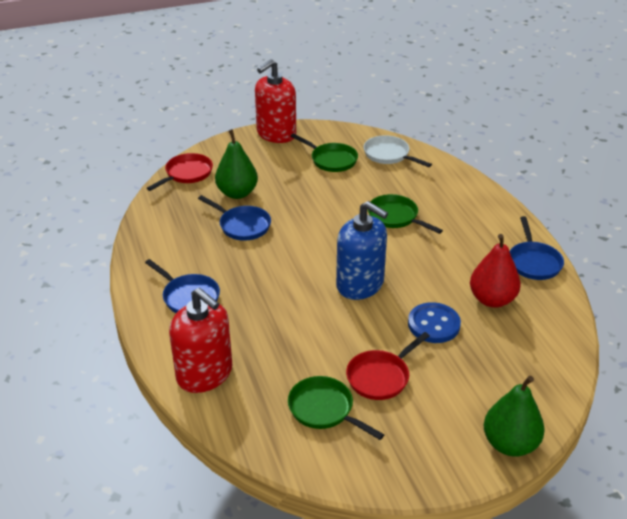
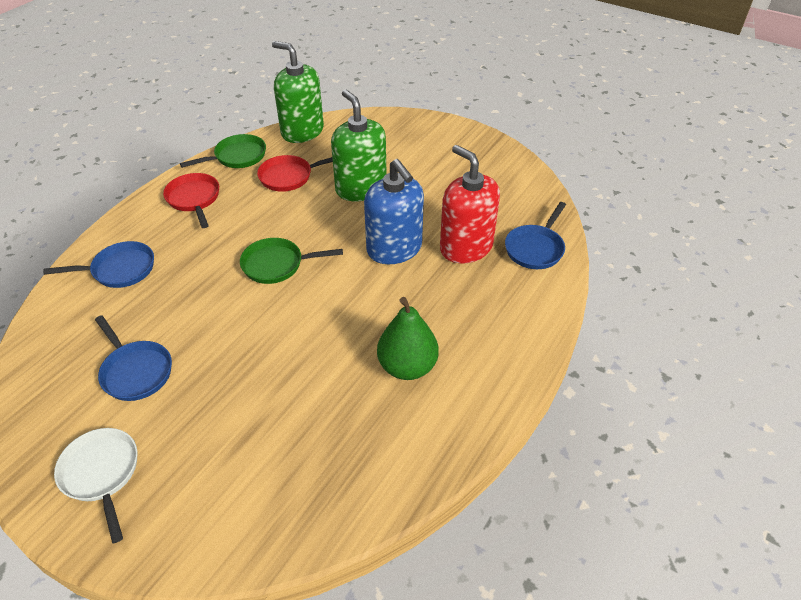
blue button: 1 -> 0
green pan: 3 -> 2
green pear: 2 -> 1
green soap dispenser: 0 -> 2
red pear: 1 -> 0
red soap dispenser: 2 -> 1

